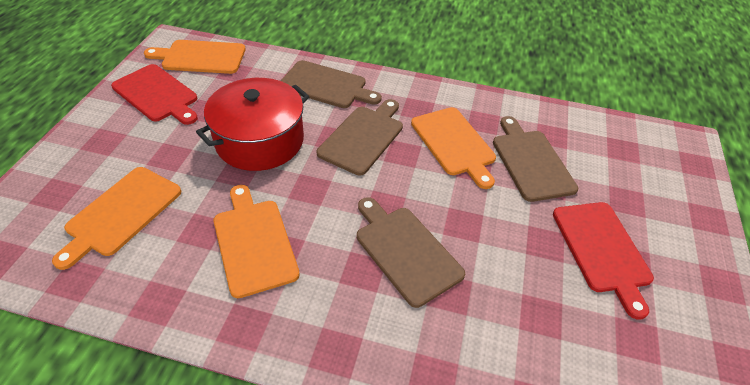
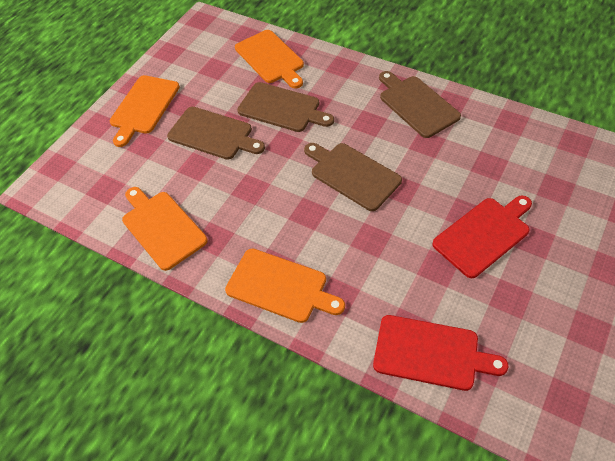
red pot: 1 -> 0

